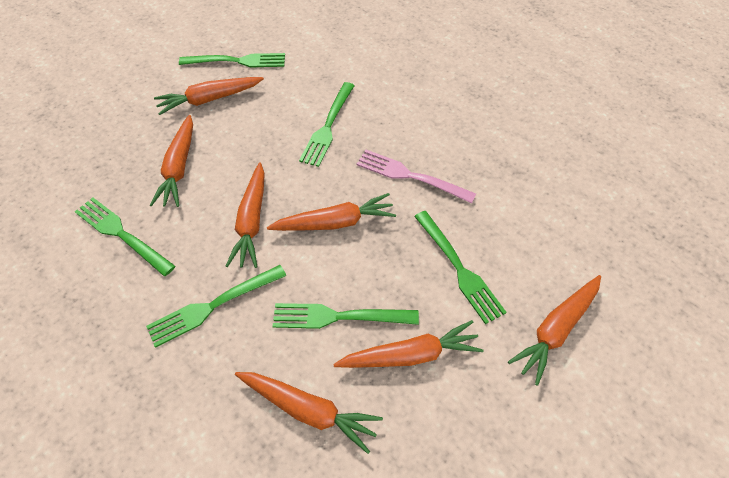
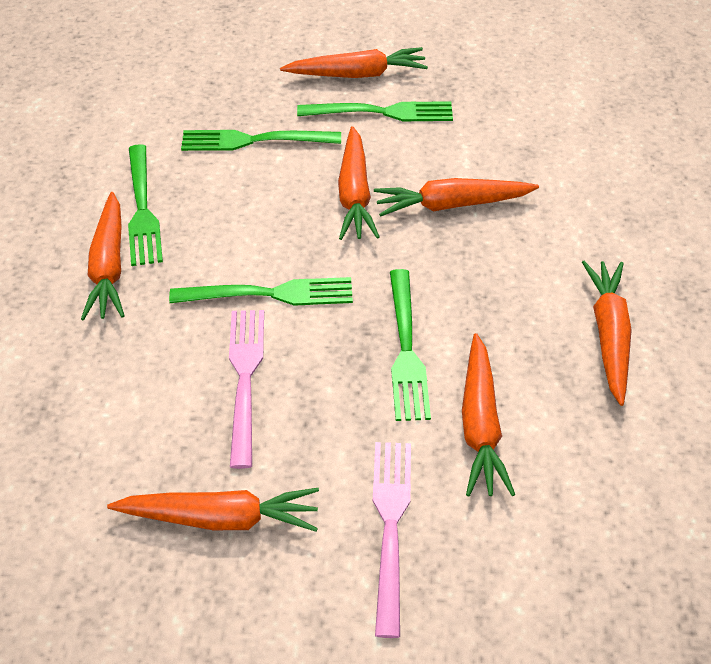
green fork: 6 -> 5
pink fork: 1 -> 2

